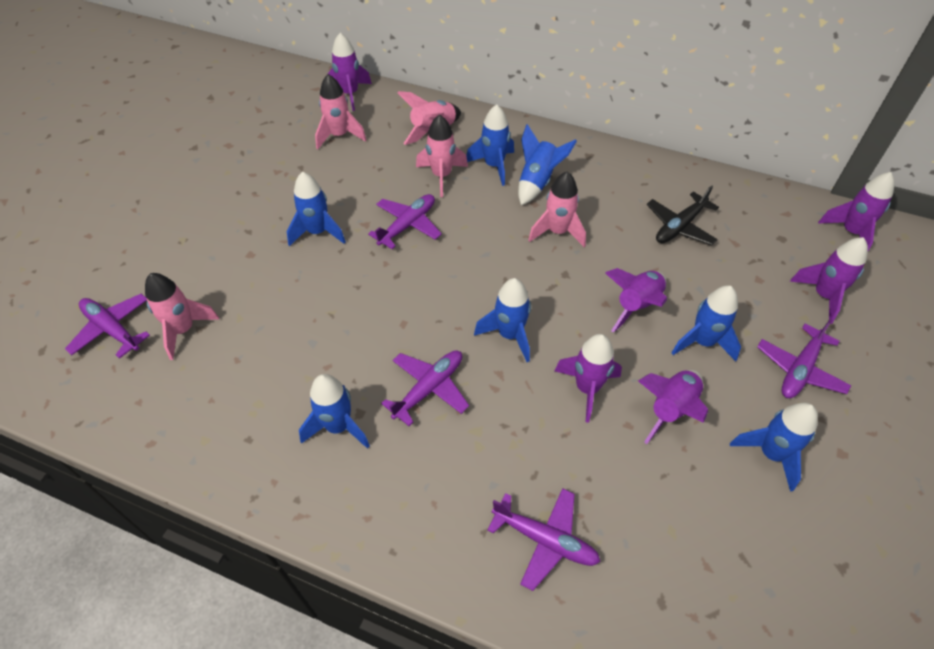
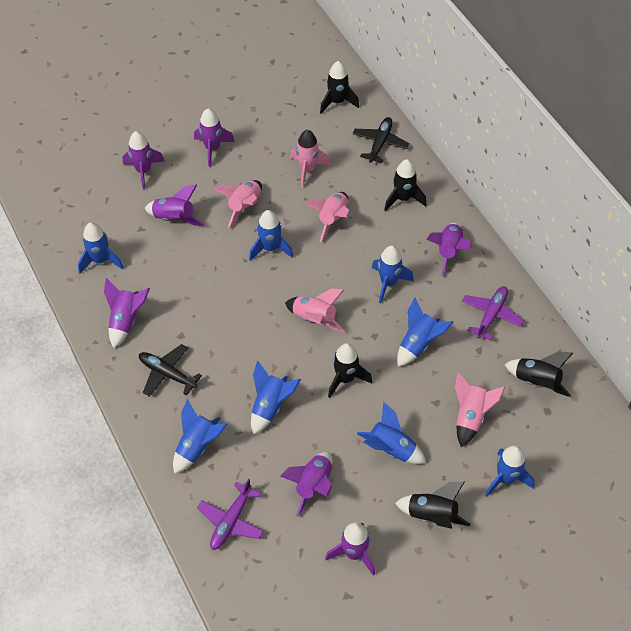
black plane: 1 -> 2
black rocket: 0 -> 5
blue rocket: 7 -> 8
purple plane: 5 -> 2
purple rocket: 6 -> 7

